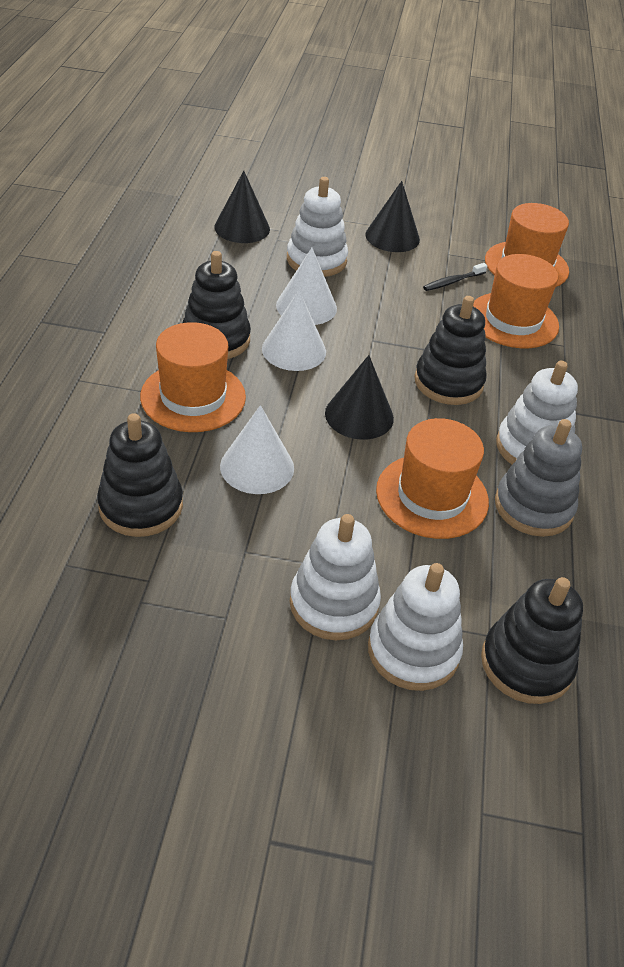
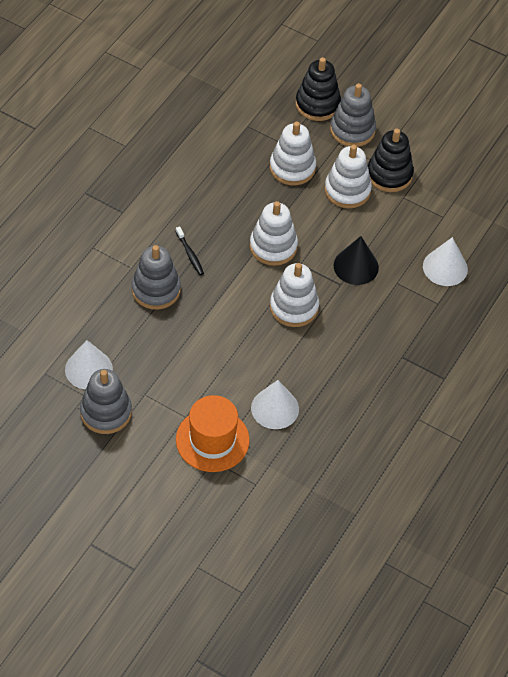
black cone: 3 -> 1
black stacking toy: 4 -> 2
grey stacking toy: 1 -> 3
orange hat: 4 -> 1

